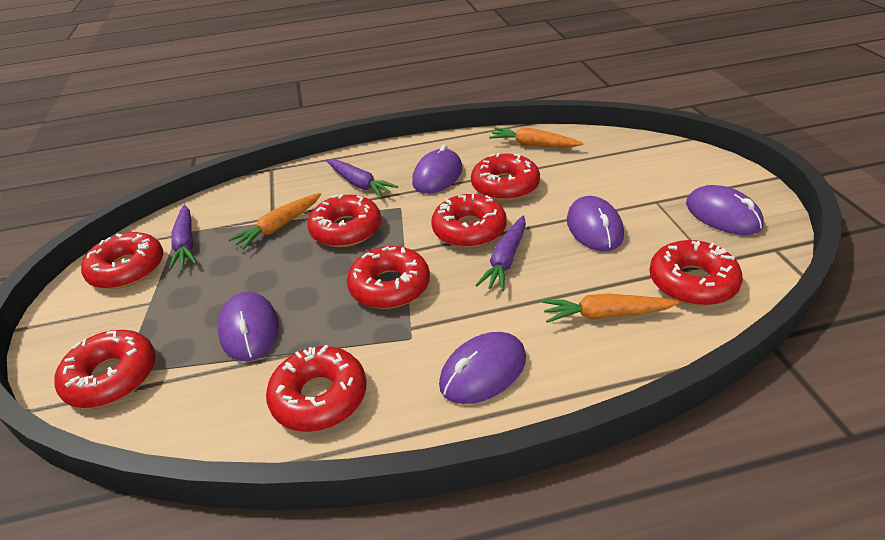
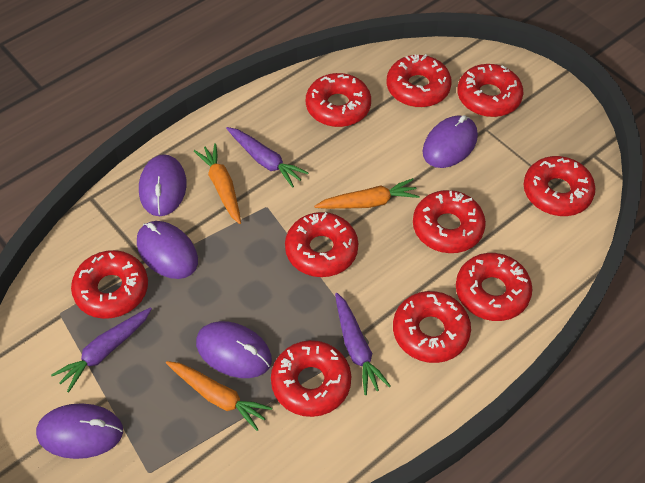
red donut: 8 -> 10

